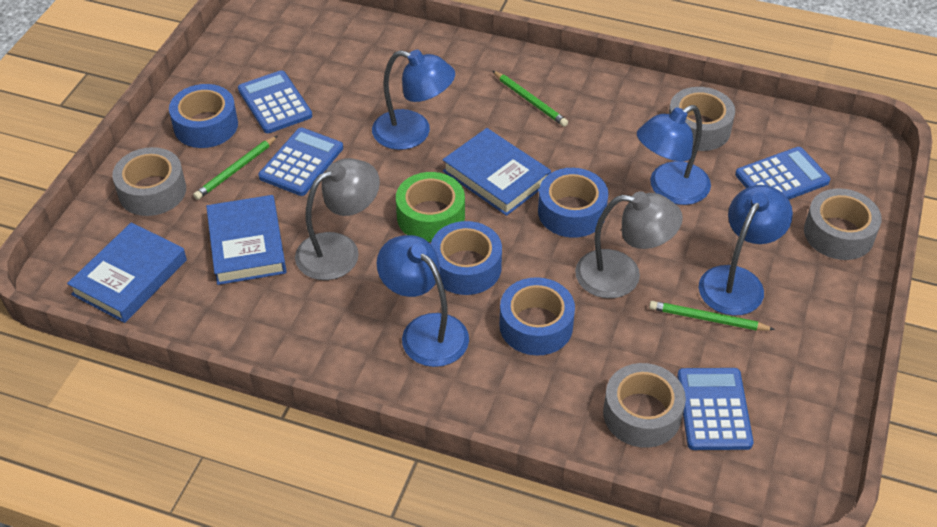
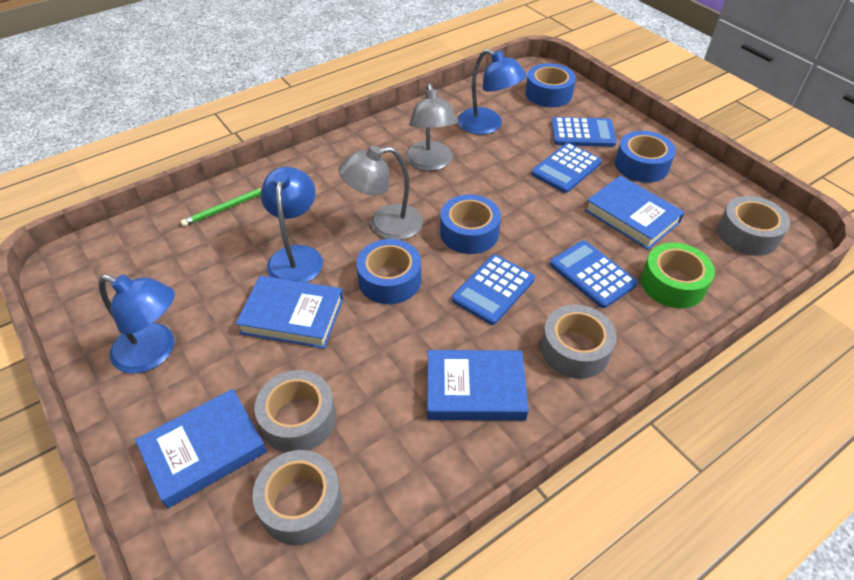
blue book: 3 -> 4
blue lamp: 4 -> 3
green pencil: 3 -> 1

